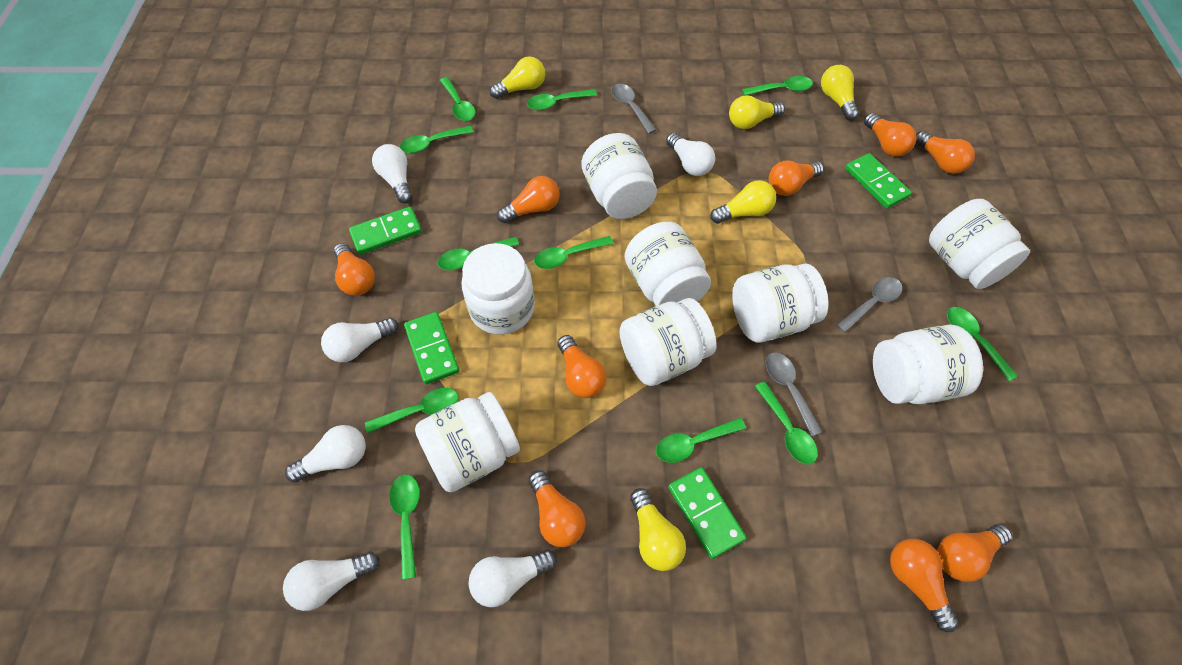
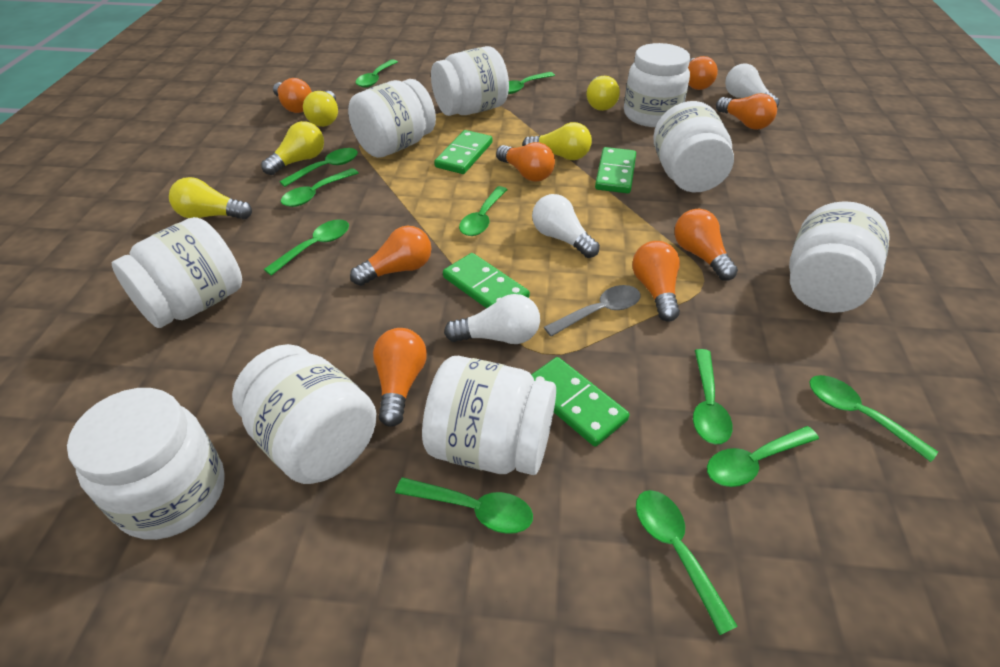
grey spoon: 3 -> 1
orange light bulb: 9 -> 8
white jar: 8 -> 9
white light bulb: 6 -> 3

